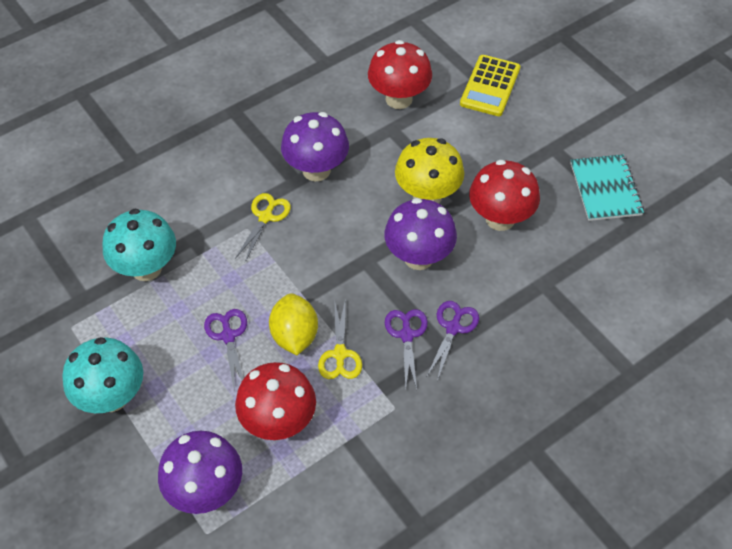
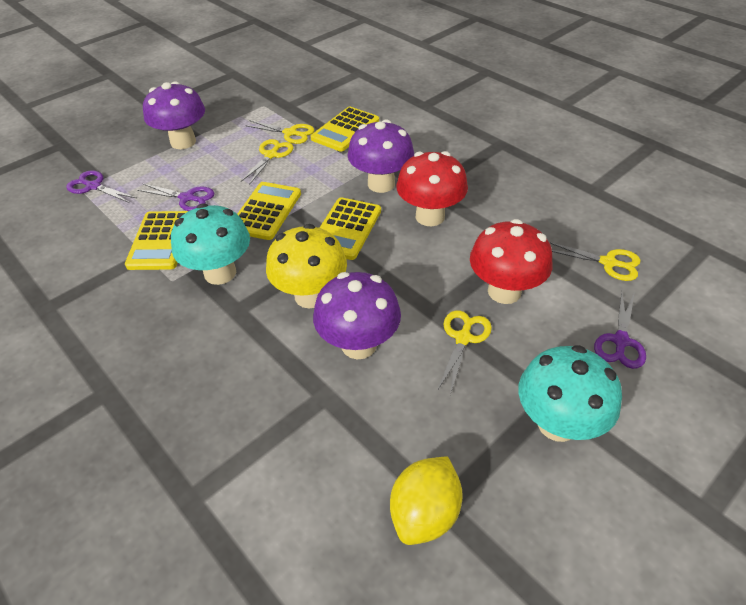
red mushroom: 3 -> 2
turquoise notebook: 1 -> 0
yellow calculator: 1 -> 4
yellow scissors: 2 -> 4

